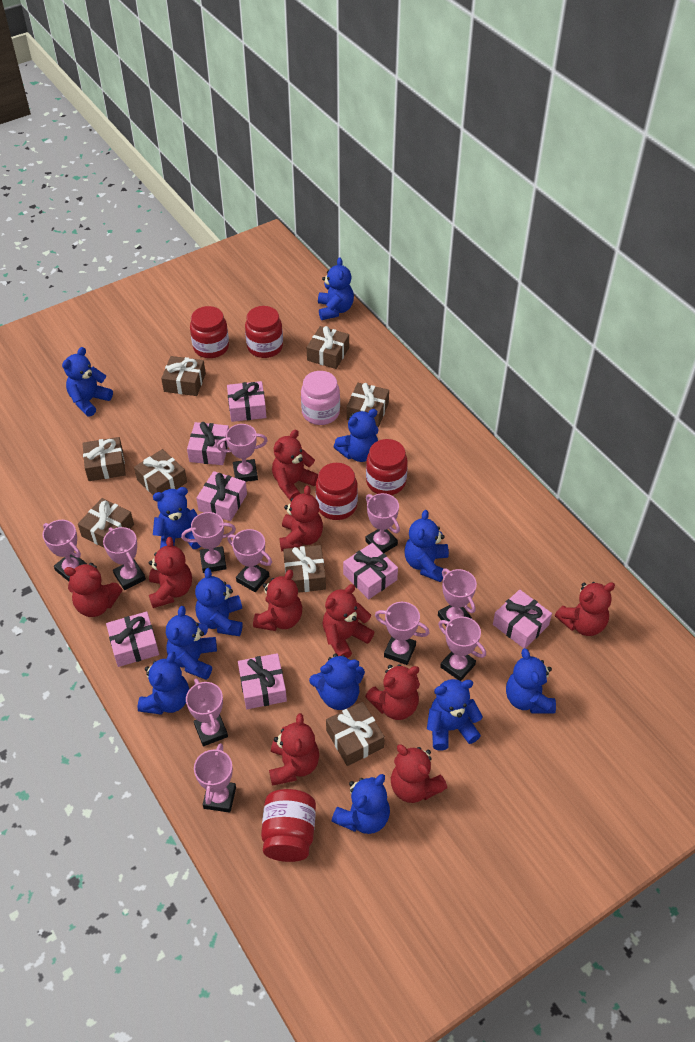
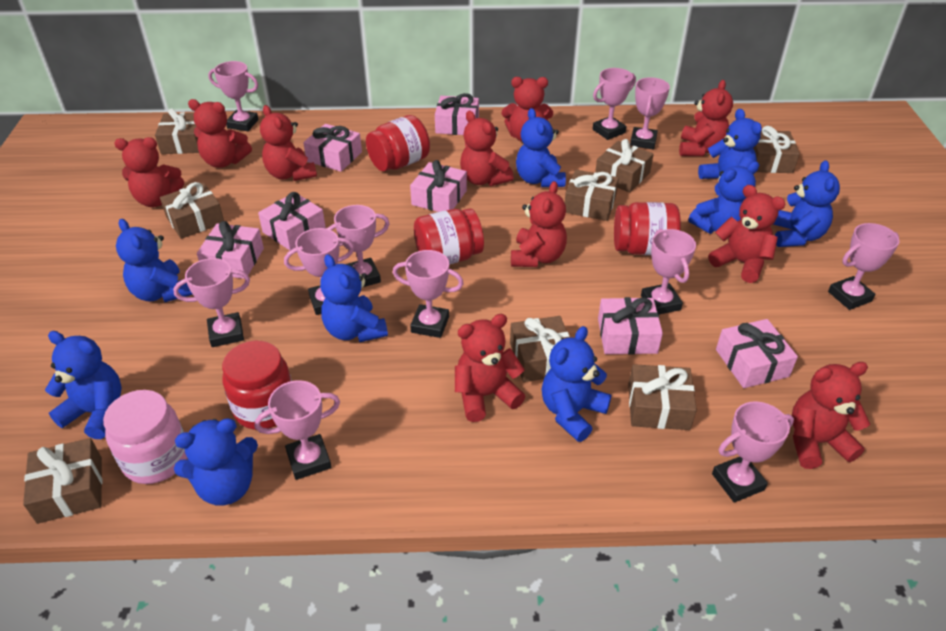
blue teddy bear: 12 -> 9
red jar: 5 -> 4

